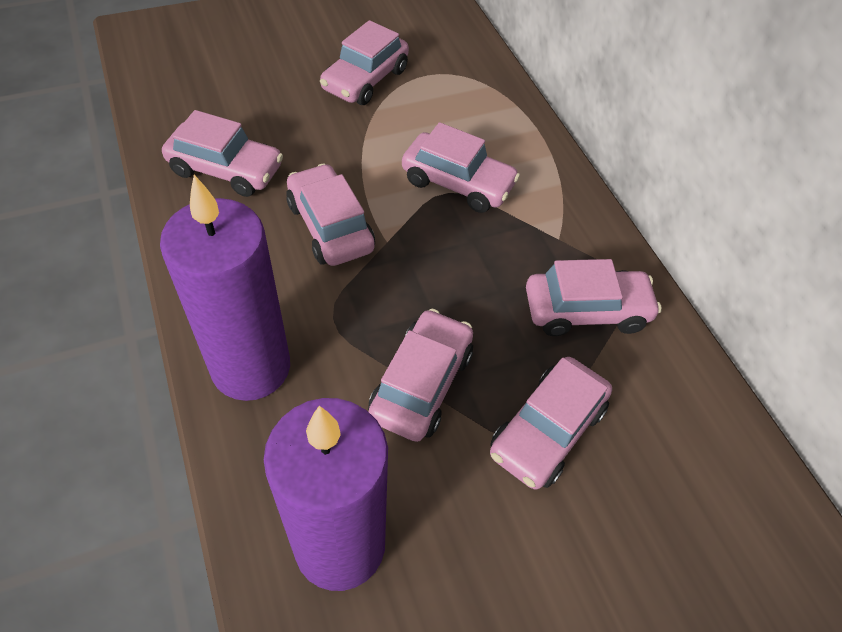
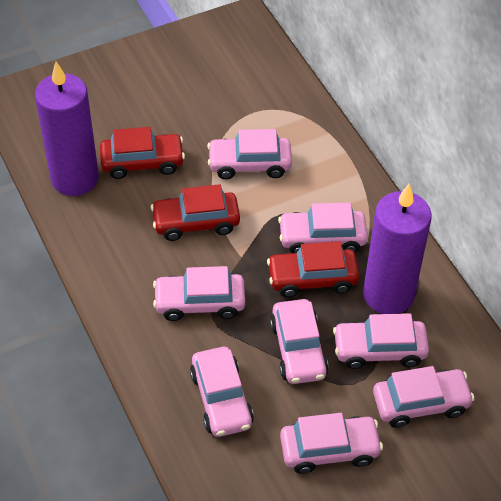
pink car: 7 -> 8
red car: 0 -> 3

